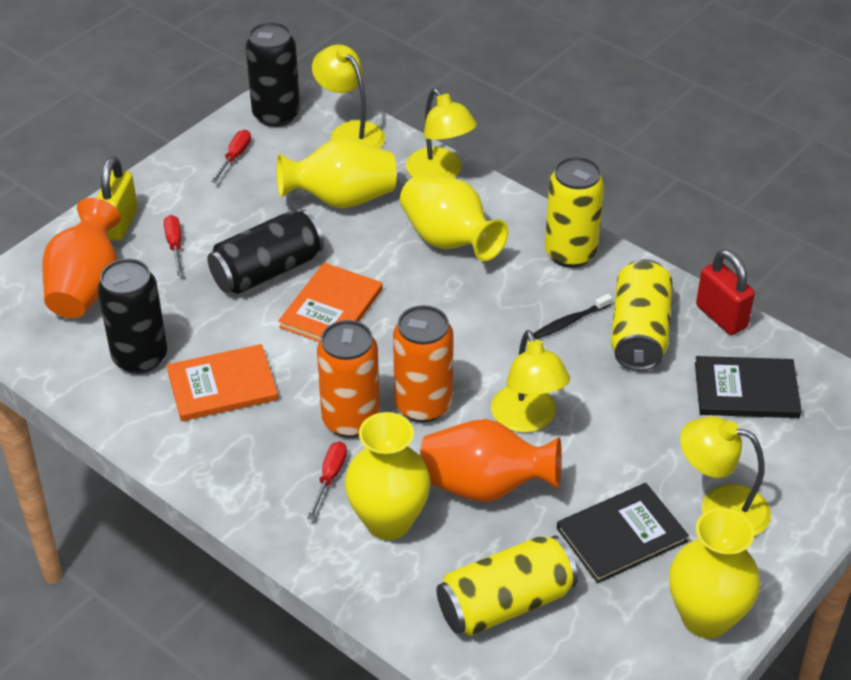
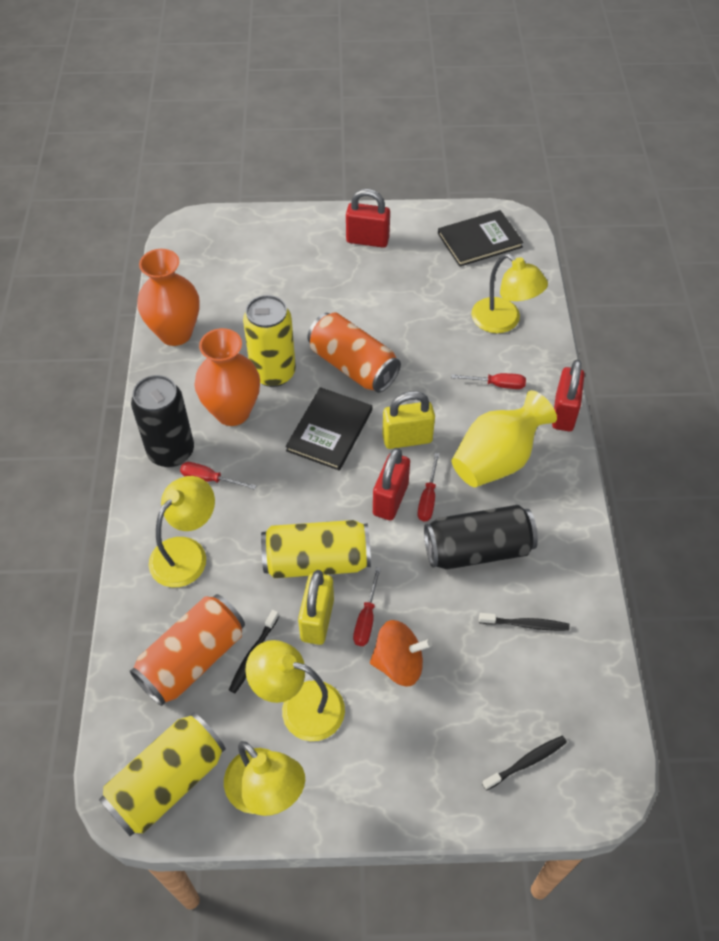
black can: 3 -> 2
black toothbrush: 1 -> 3
orange book: 2 -> 0
orange spinning top: 0 -> 1
red padlock: 1 -> 3
red screwdriver: 3 -> 4
yellow padlock: 1 -> 2
yellow vase: 4 -> 1

